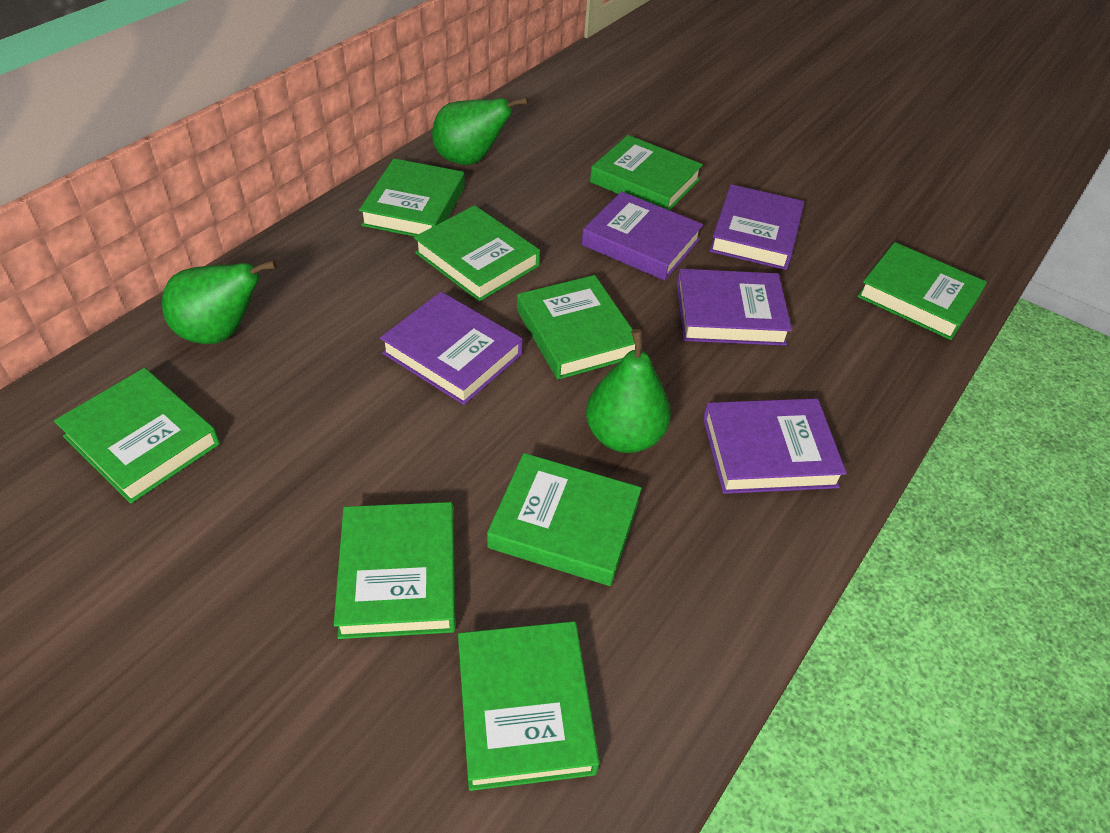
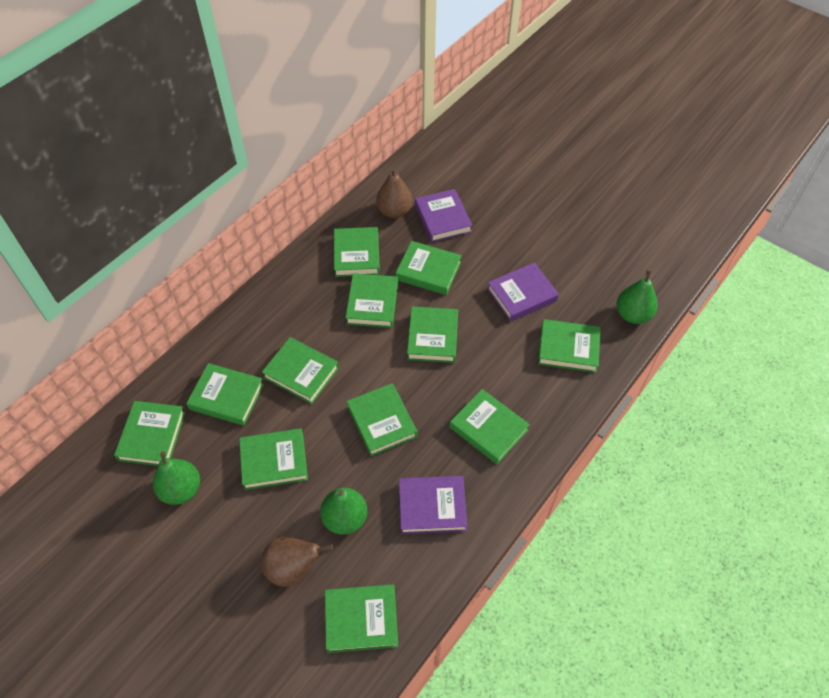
brown pear: 0 -> 2
green book: 9 -> 12
purple book: 5 -> 3

